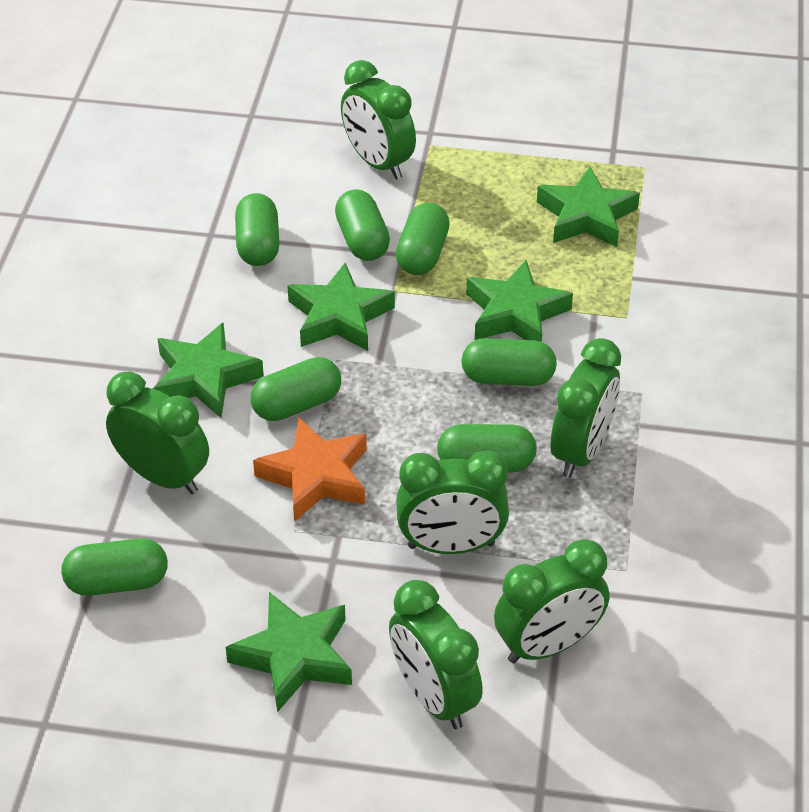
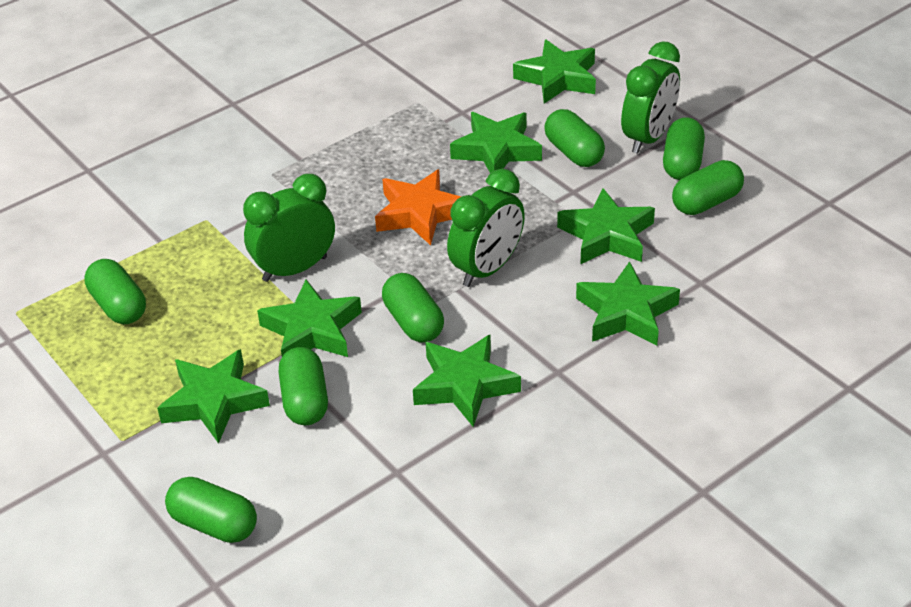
green clock: 6 -> 3
green star: 5 -> 7

